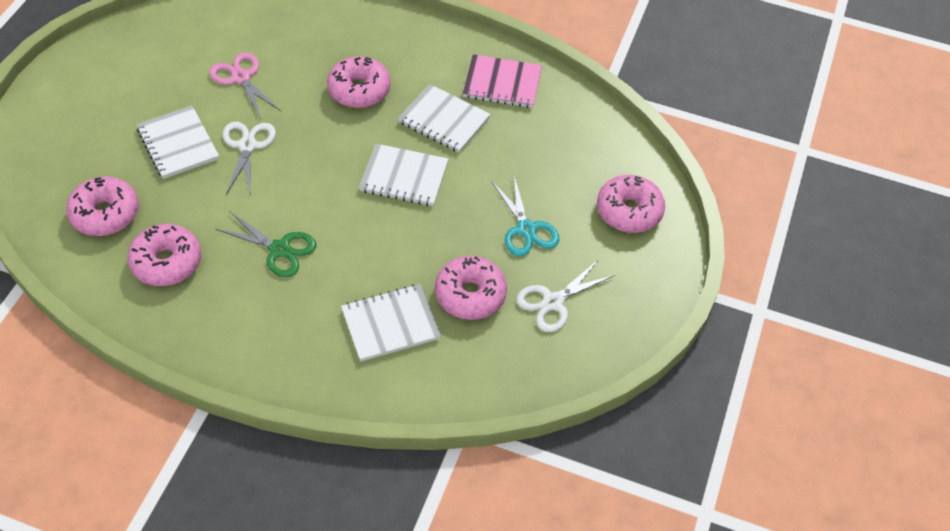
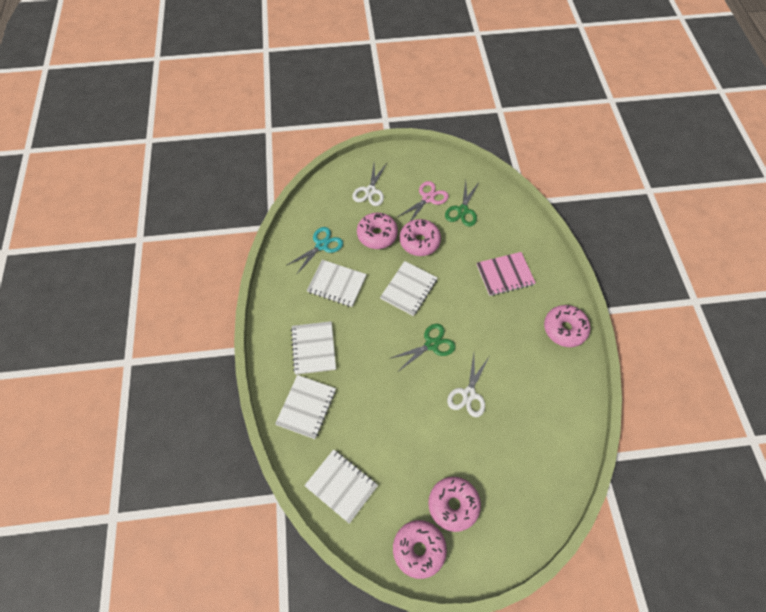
green scissors: 1 -> 2
white notebook: 4 -> 5

